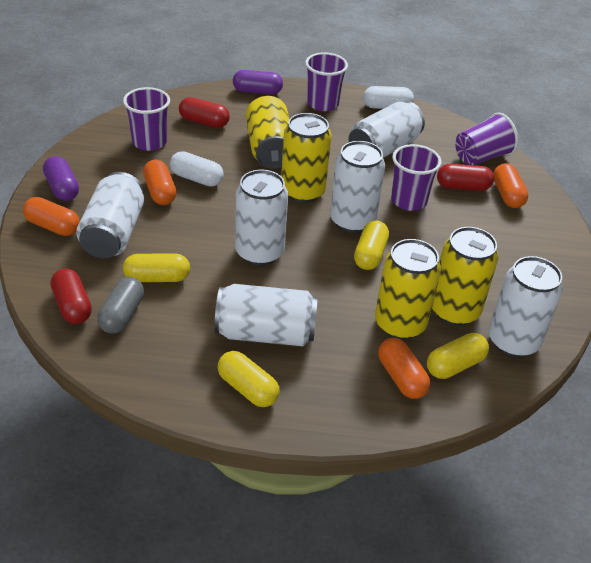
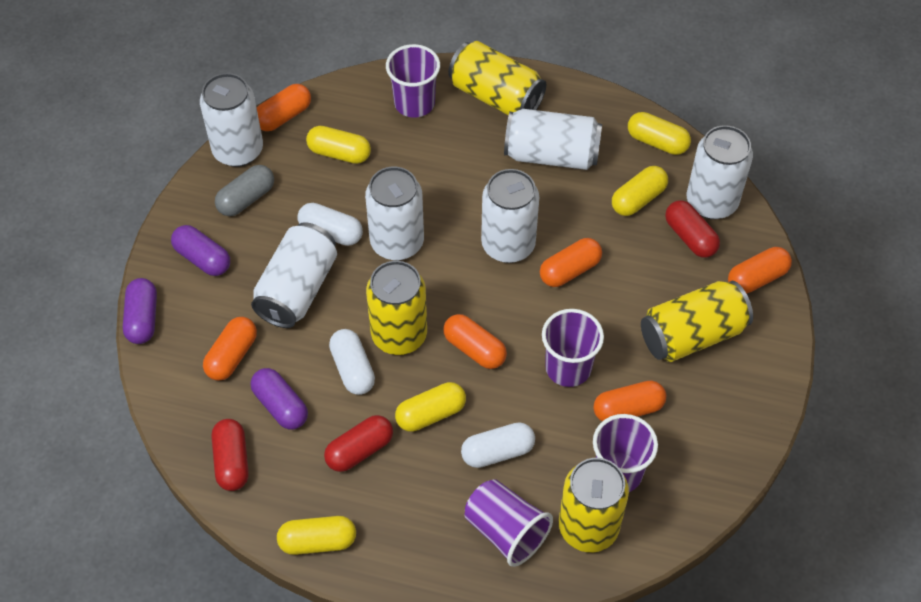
orange capsule: 4 -> 6
purple capsule: 2 -> 3
white capsule: 2 -> 3
yellow capsule: 4 -> 5

